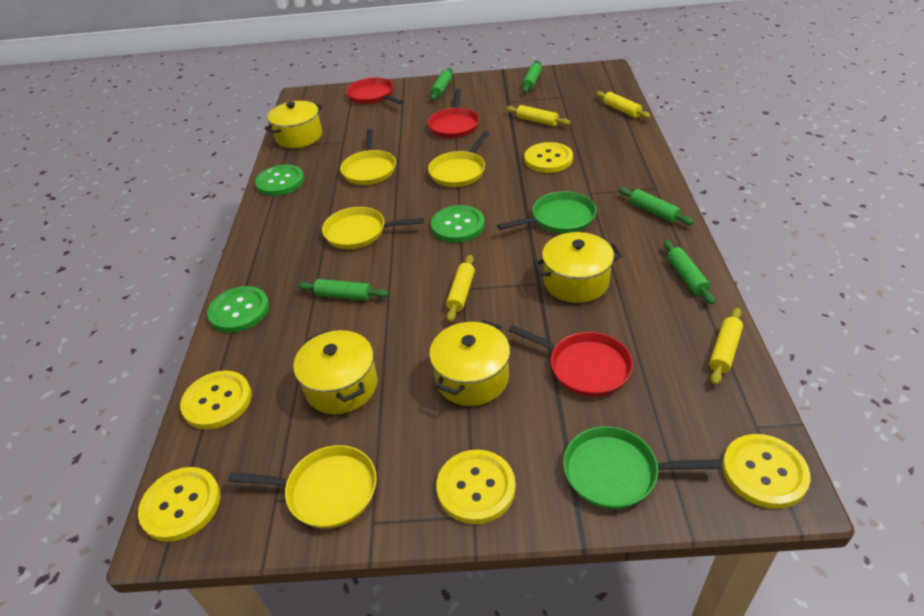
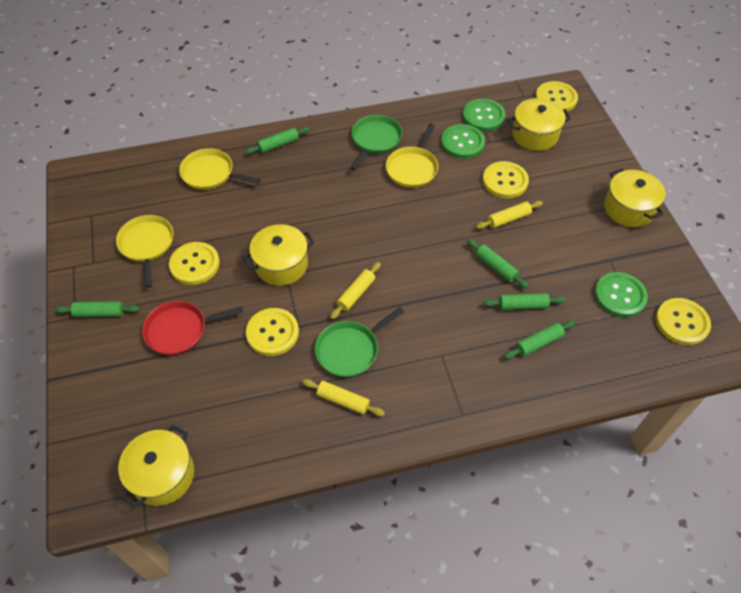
red pan: 3 -> 1
yellow pan: 4 -> 3
yellow rolling pin: 4 -> 3

